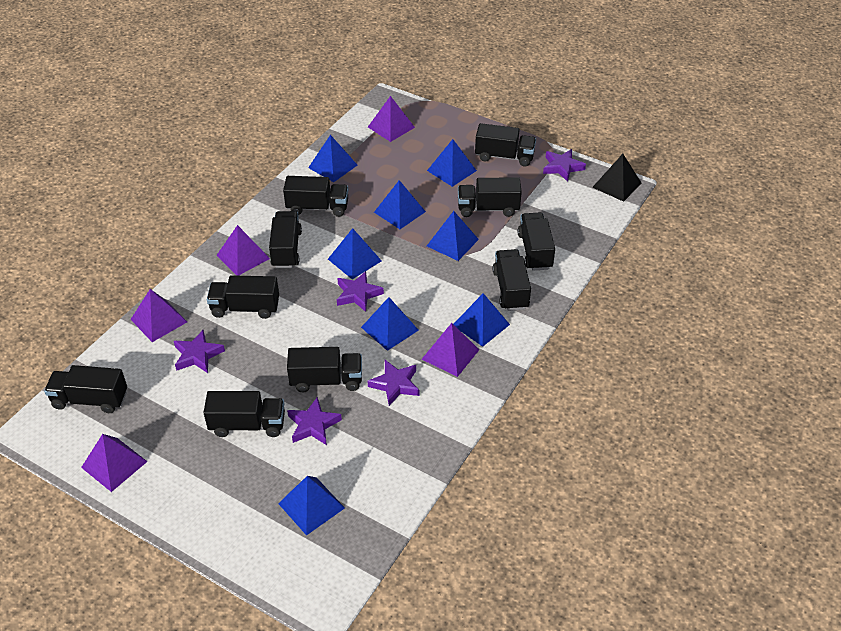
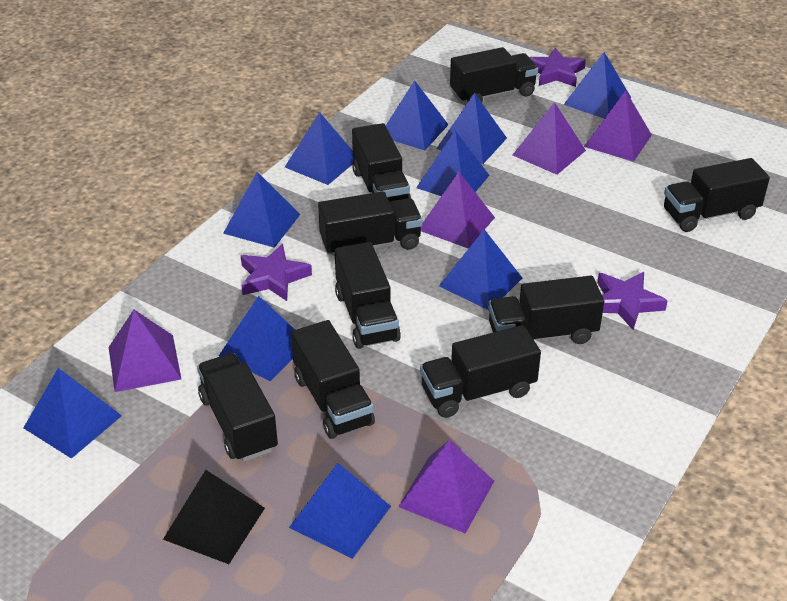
black truck: 10 -> 9
blue pyramid: 8 -> 10
purple star: 5 -> 3

